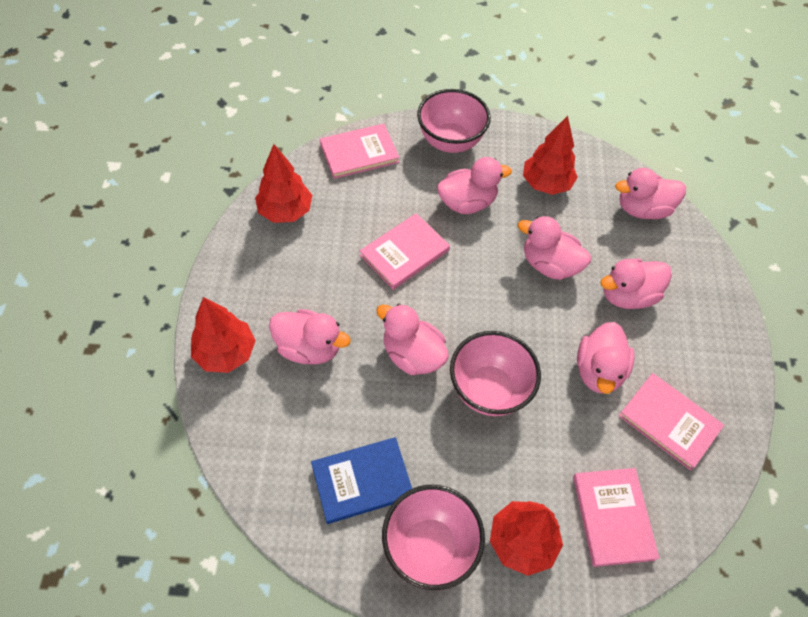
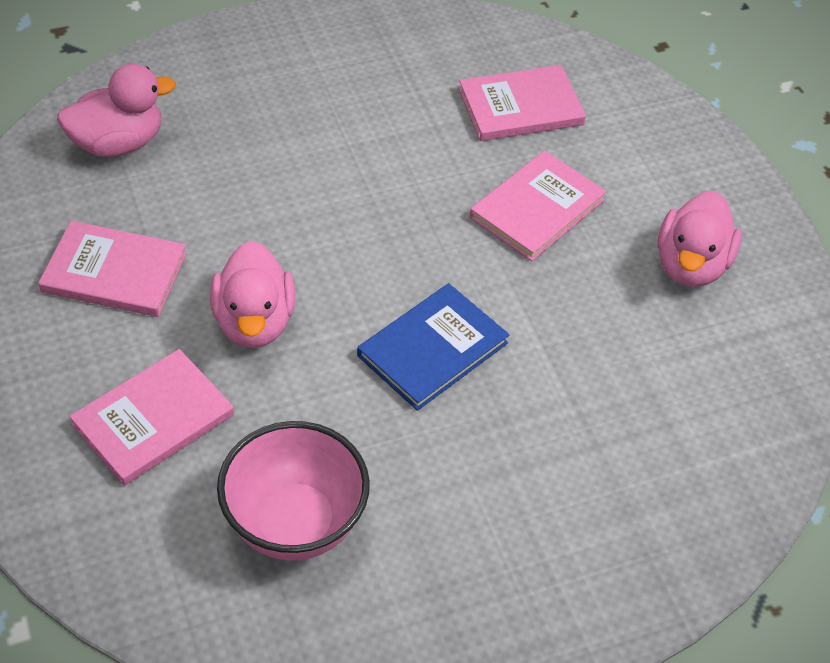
pink bowl: 3 -> 1
pink duck: 7 -> 3
red tree: 4 -> 0

